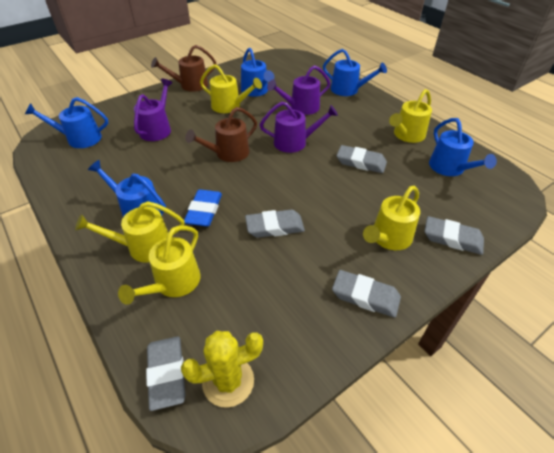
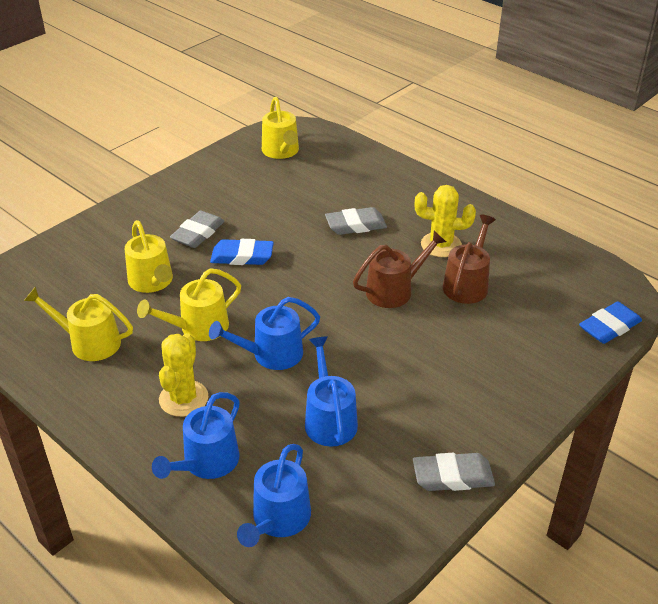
blue eraser: 1 -> 2
blue watering can: 5 -> 4
grey eraser: 5 -> 3
purple watering can: 3 -> 0
yellow cactus: 1 -> 2
yellow watering can: 5 -> 4

